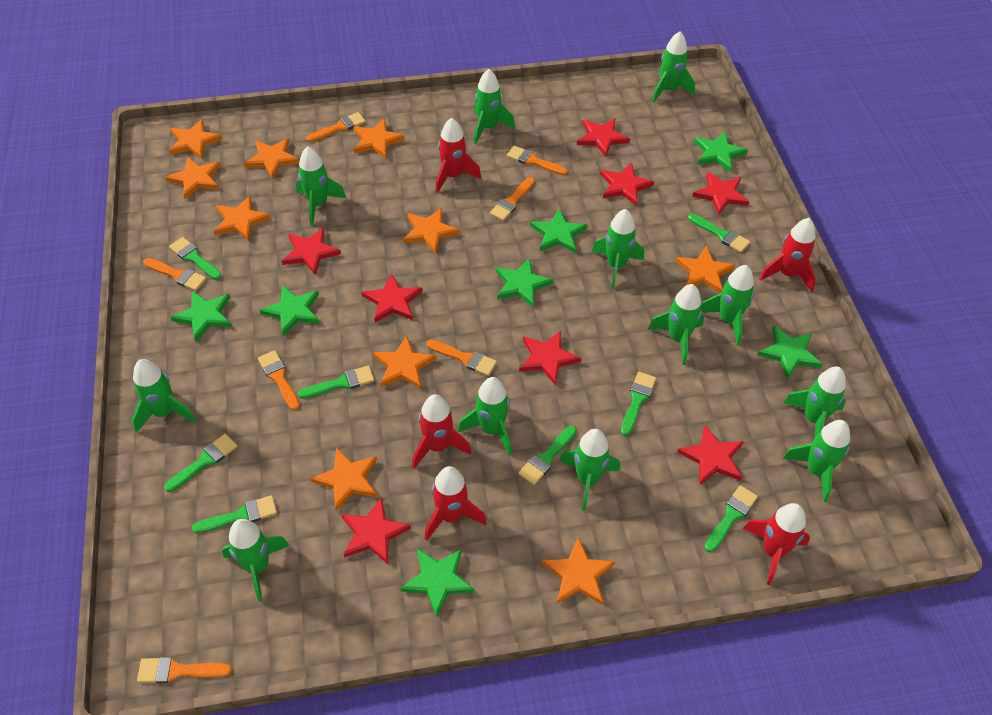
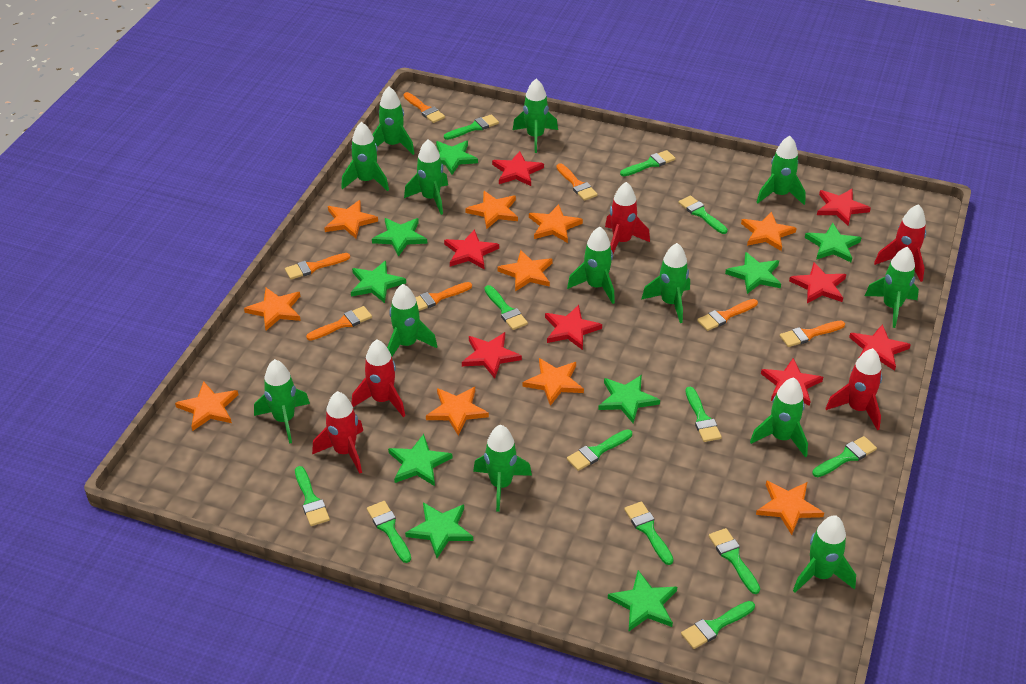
green brush: 8 -> 12
green rocket: 12 -> 13
green star: 7 -> 9

